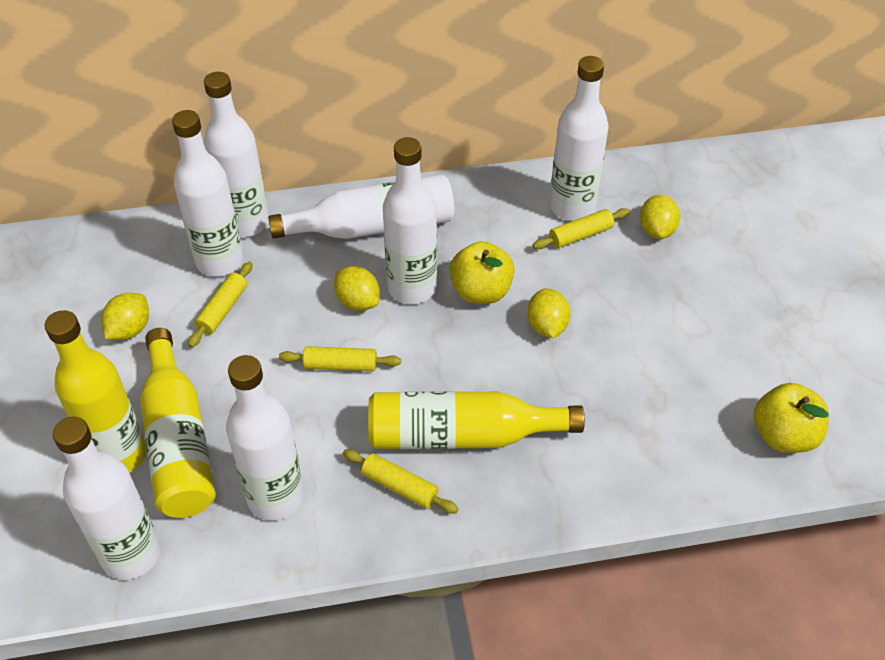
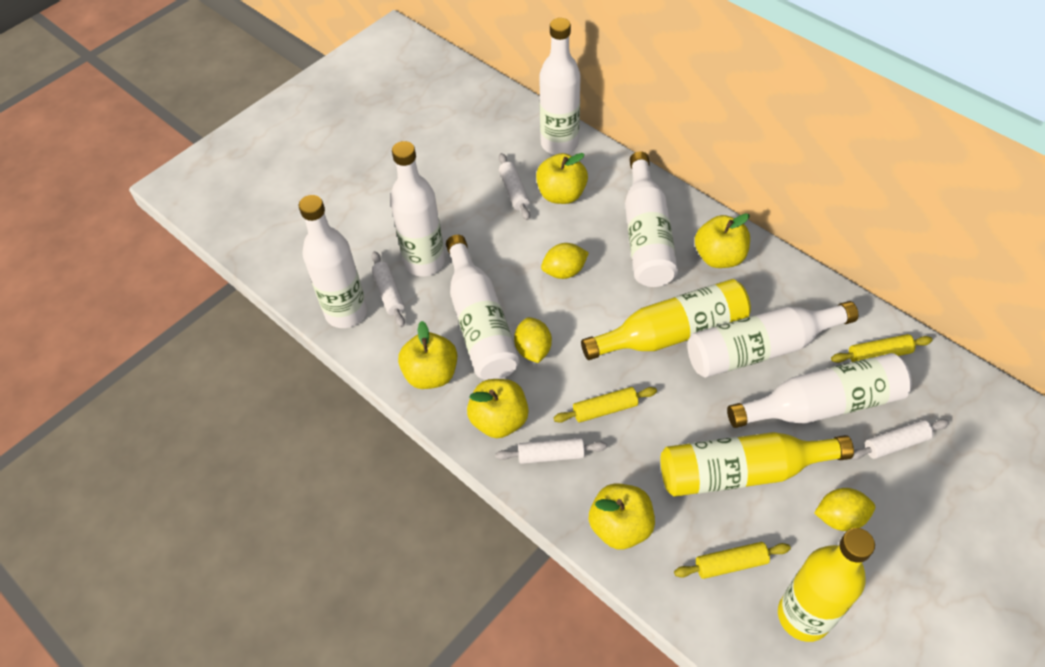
white rolling pin: 0 -> 4
yellow apple: 2 -> 5
yellow lemon: 4 -> 3
yellow rolling pin: 4 -> 3

